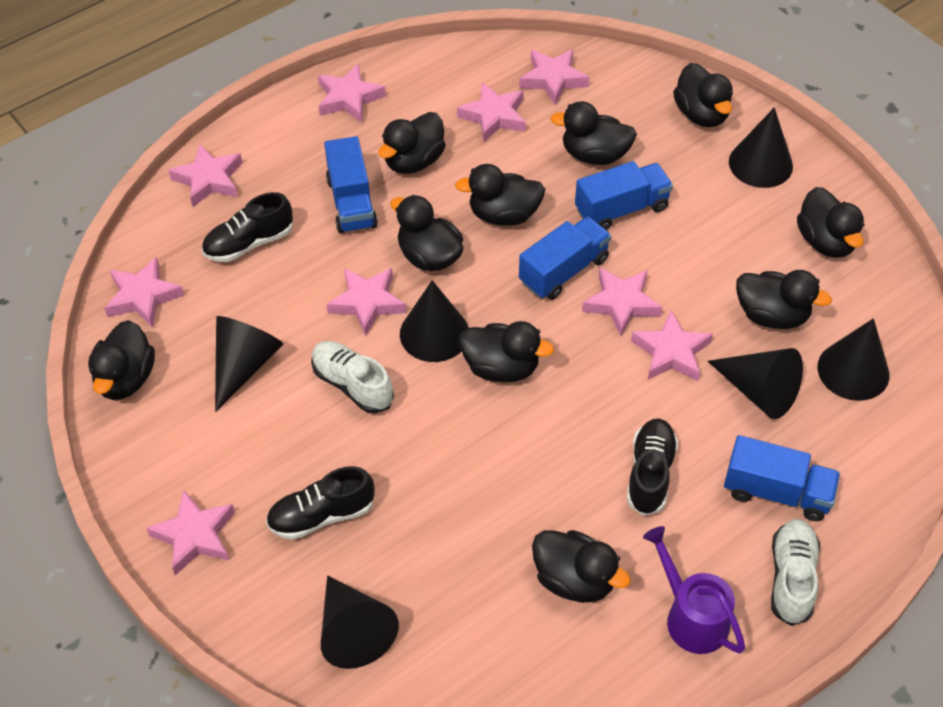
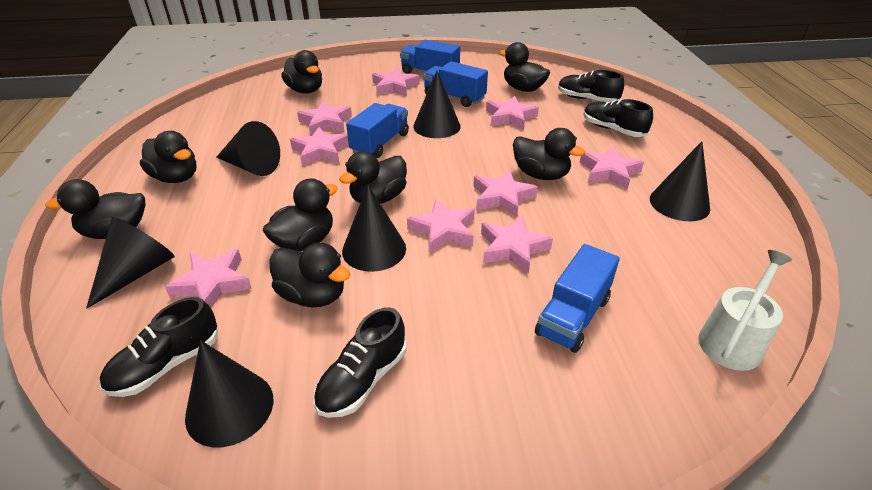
black duck: 10 -> 8
black shoe: 3 -> 4
purple watering can: 1 -> 0
white shoe: 2 -> 0
white watering can: 0 -> 1

